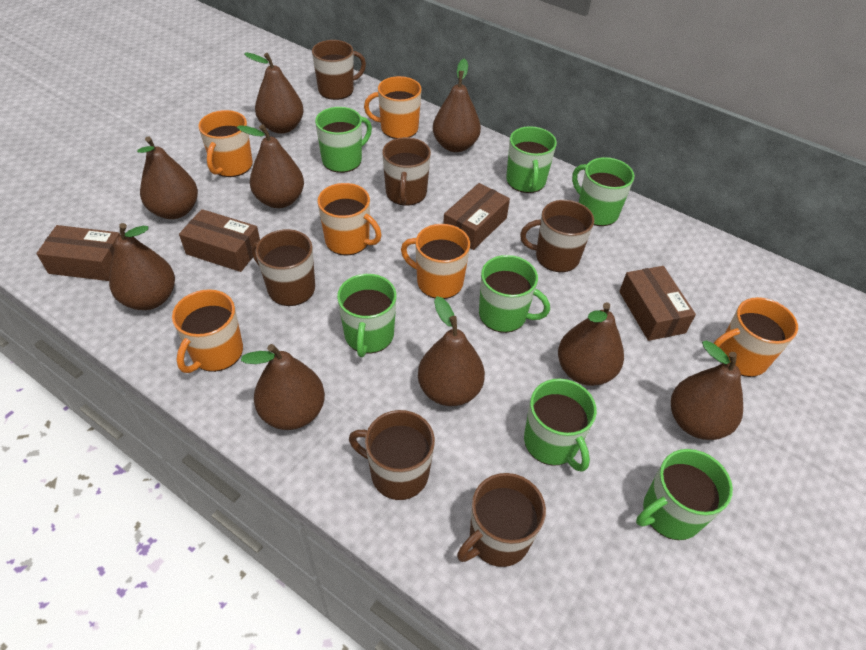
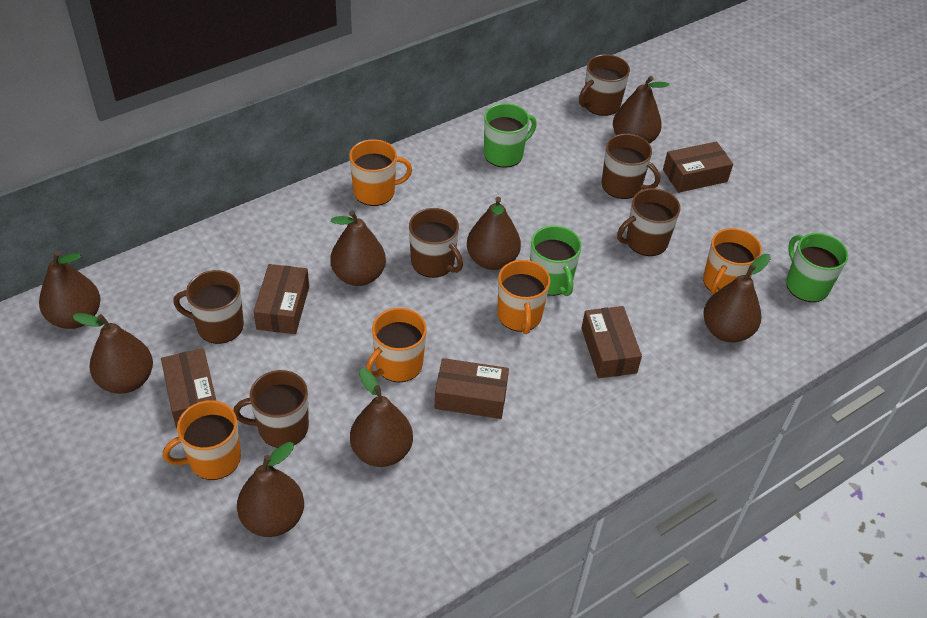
brown box: 4 -> 5
brown pear: 9 -> 8
green mug: 7 -> 3
orange mug: 6 -> 5

